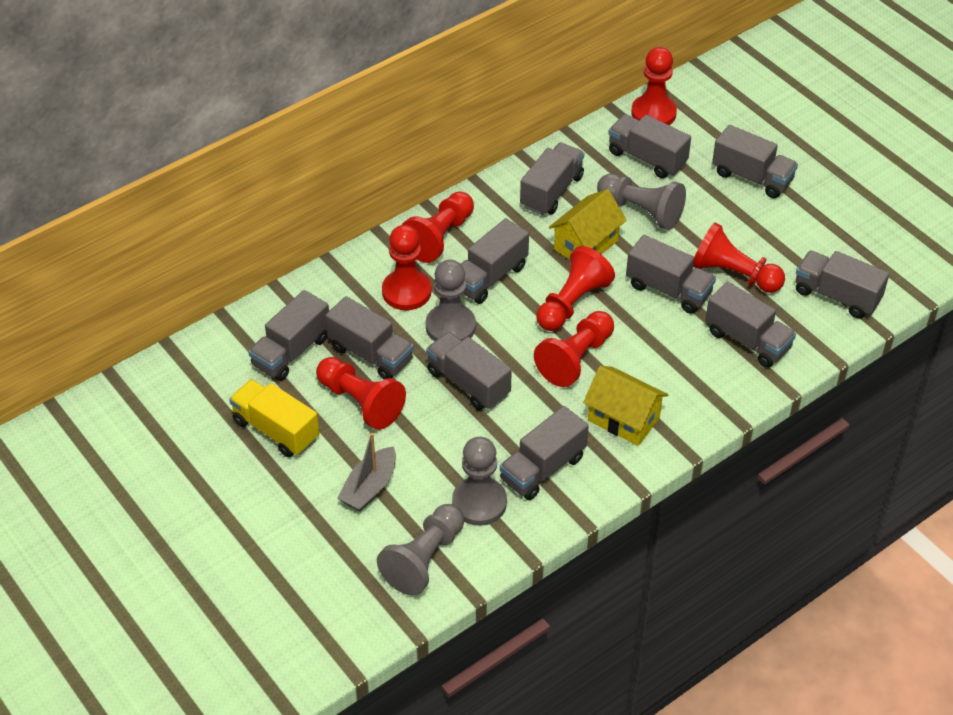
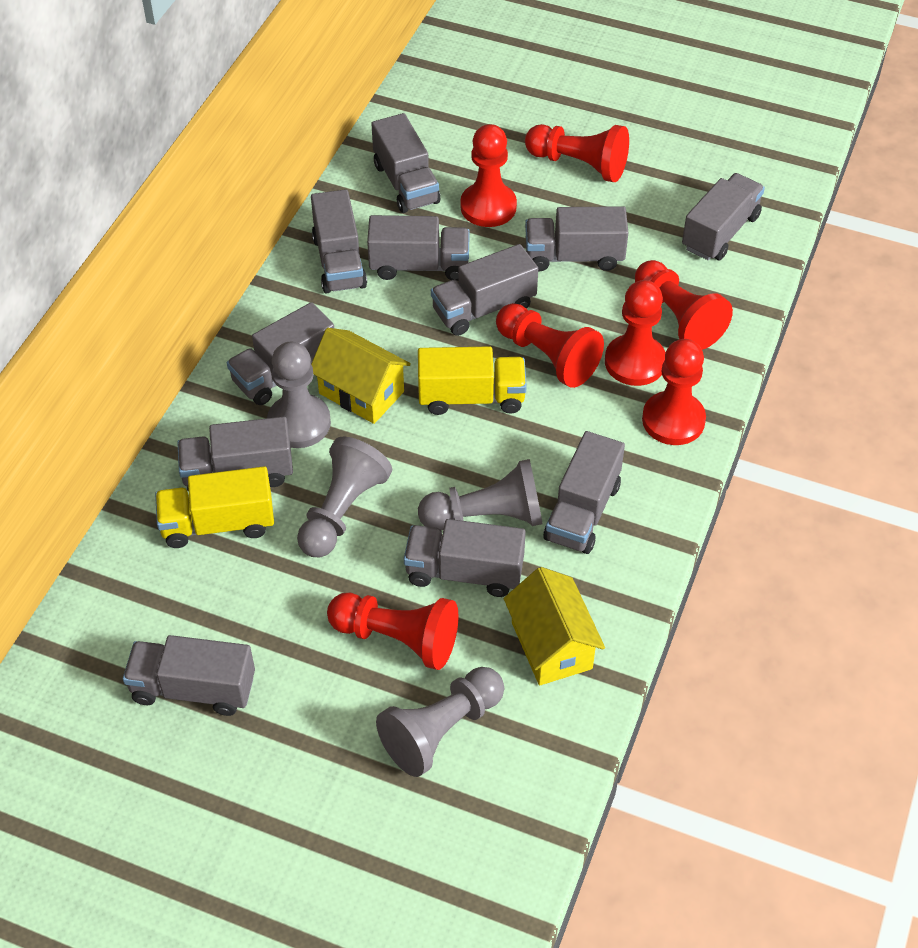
grey boat: 1 -> 0
yellow truck: 1 -> 2

